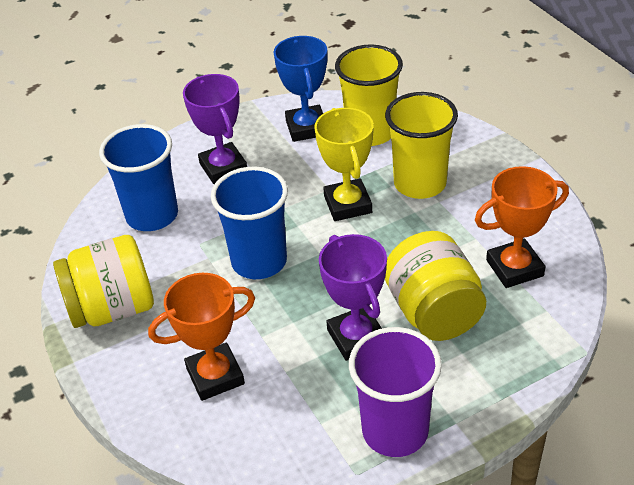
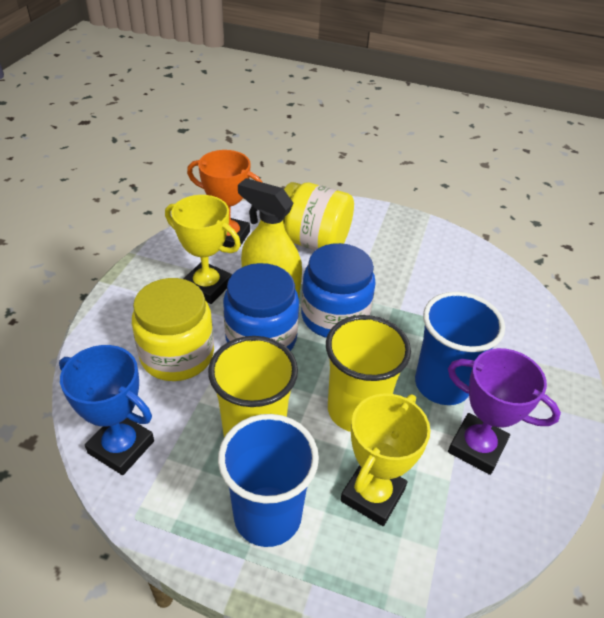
blue jar: 0 -> 2
orange trophy: 2 -> 1
purple cup: 1 -> 0
purple trophy: 2 -> 1
yellow spray bottle: 0 -> 1
yellow trophy: 1 -> 2

